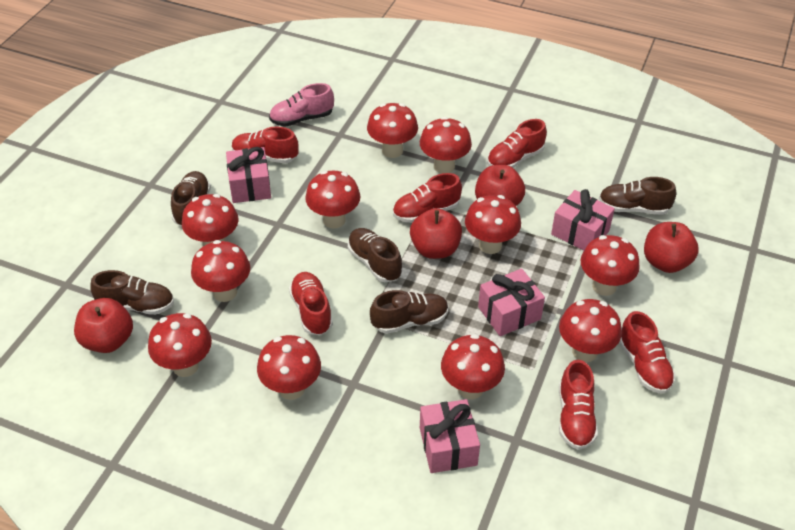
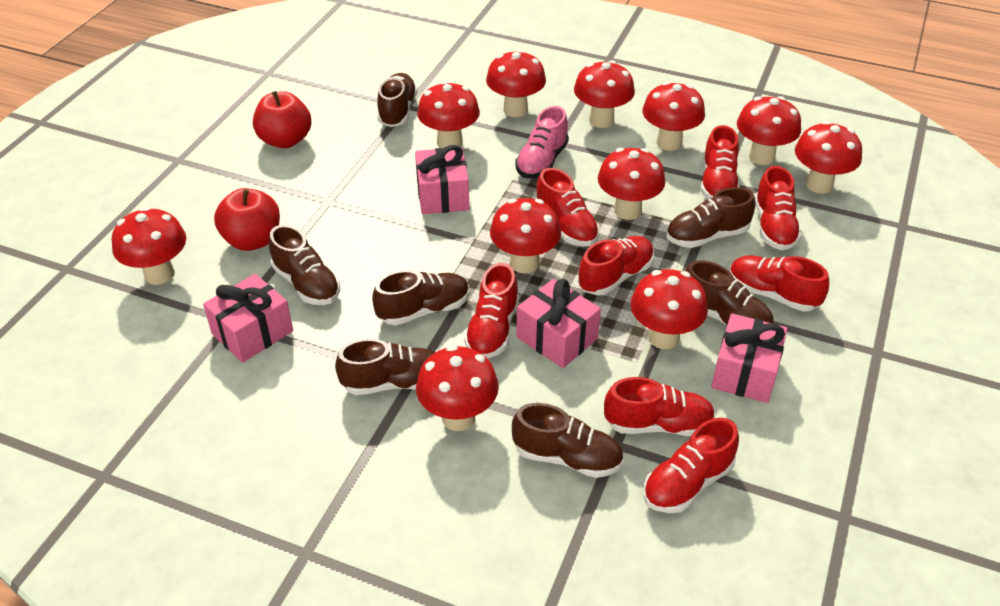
brown shoe: 5 -> 7
red apple: 4 -> 2
red shoe: 6 -> 8

